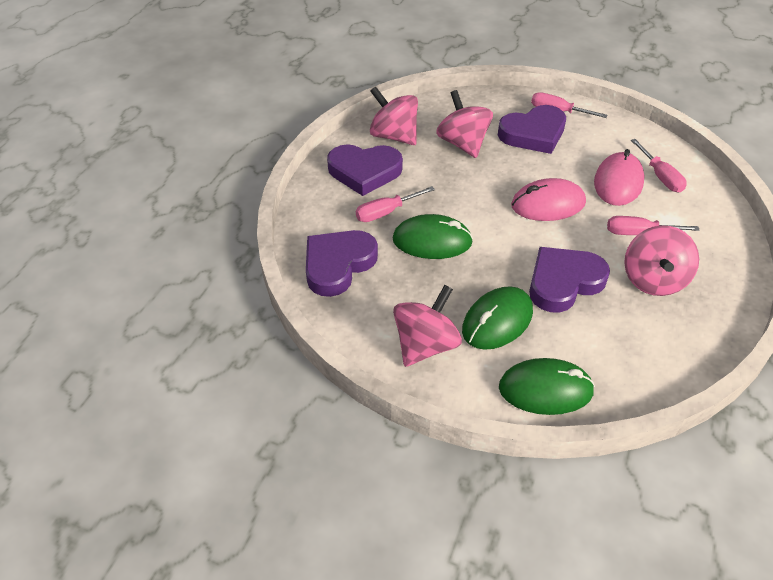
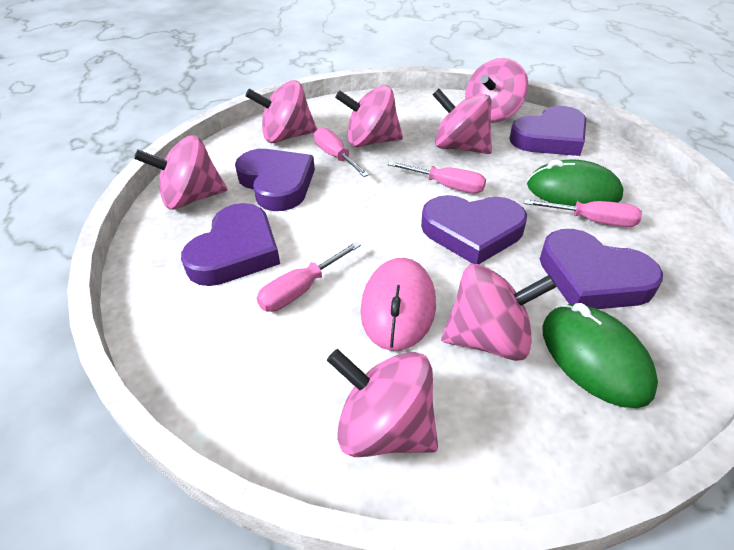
green mouse: 3 -> 2
pink mouse: 2 -> 1
pink spinning top: 4 -> 7
purple heart: 4 -> 5

